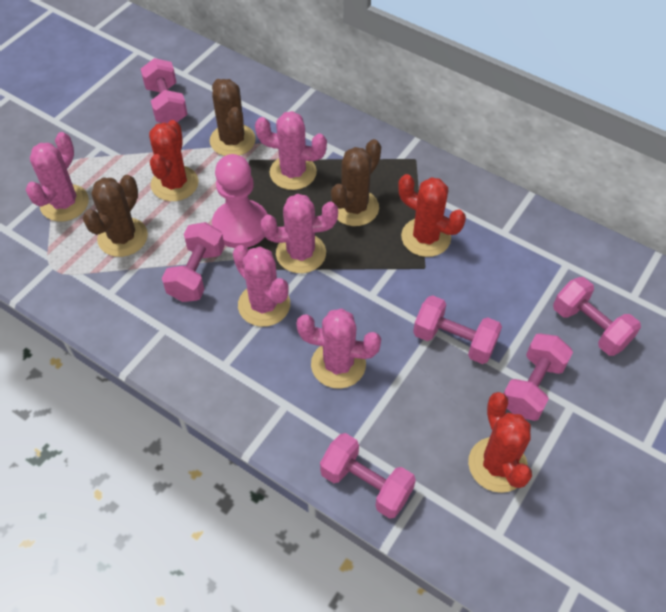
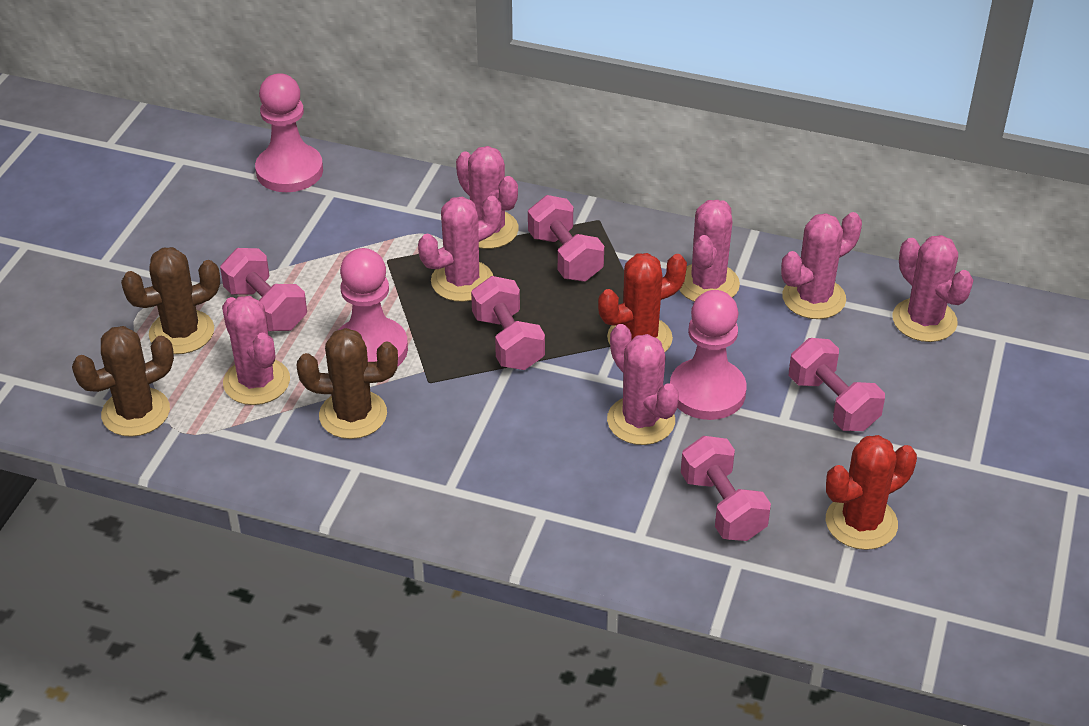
pink cactus: 5 -> 7
pink dumbbell: 6 -> 5
pink pawn: 1 -> 3
red cactus: 3 -> 2

